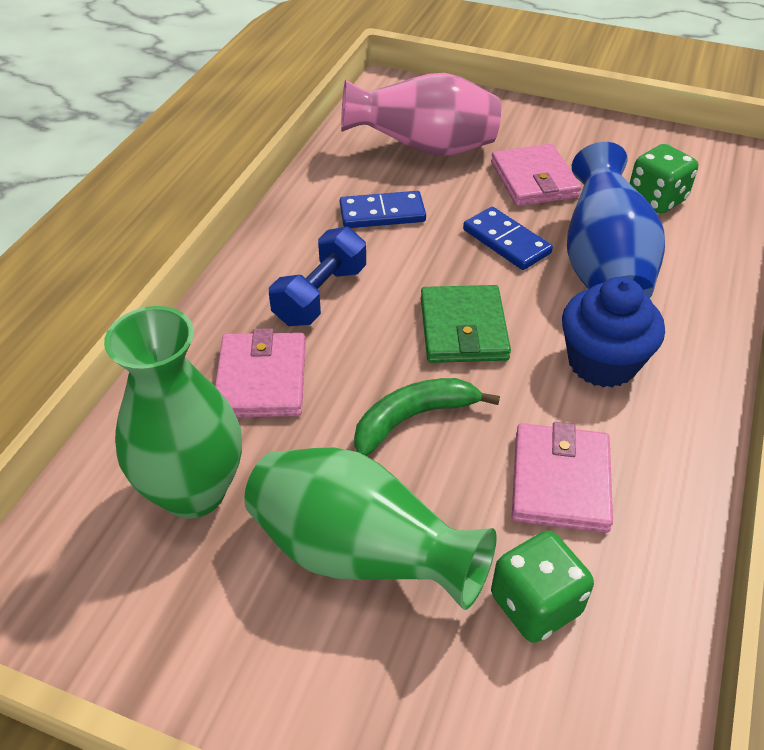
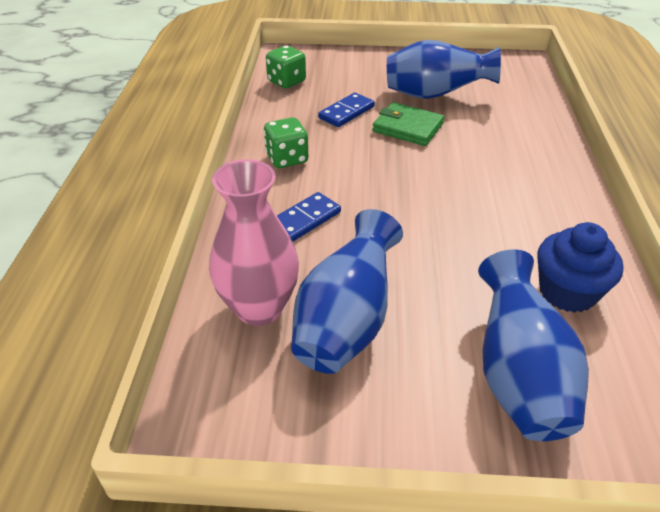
blue dumbbell: 1 -> 0
blue vase: 1 -> 3
green banana: 1 -> 0
green vase: 2 -> 0
pink wallet: 3 -> 0

